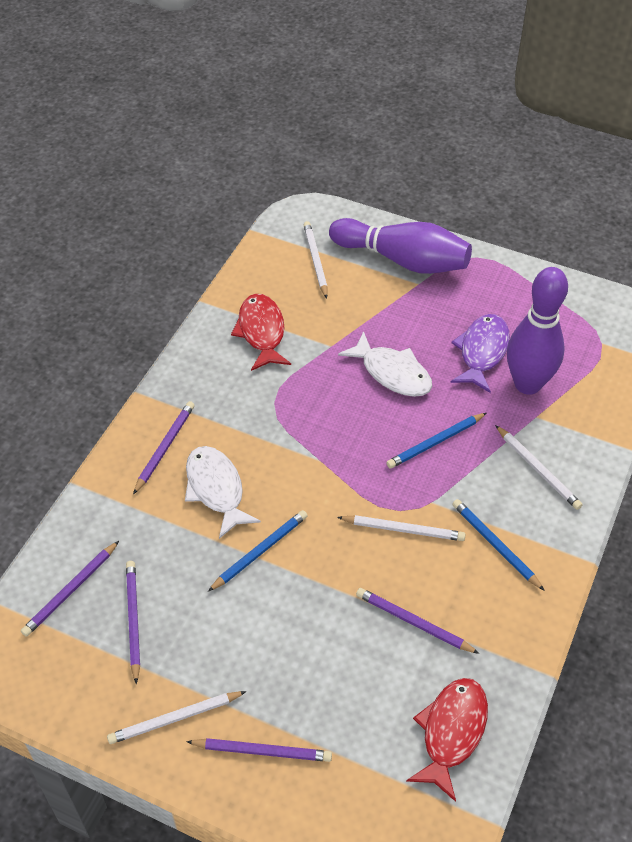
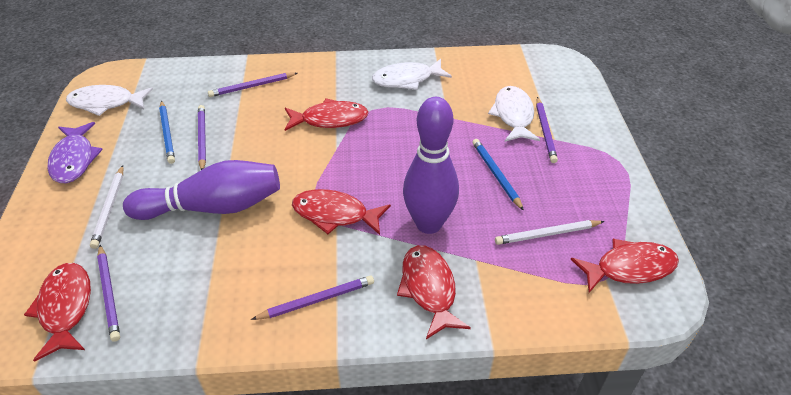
blue pencil: 3 -> 2
red fish: 2 -> 5
white fish: 2 -> 3
white pencil: 4 -> 2

